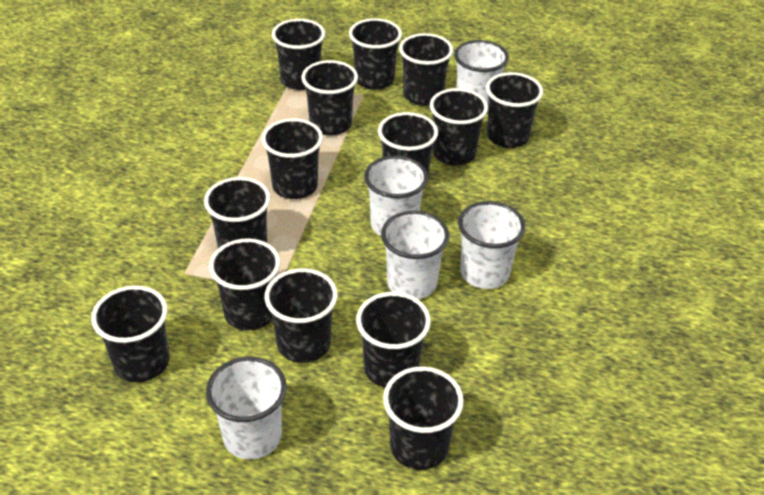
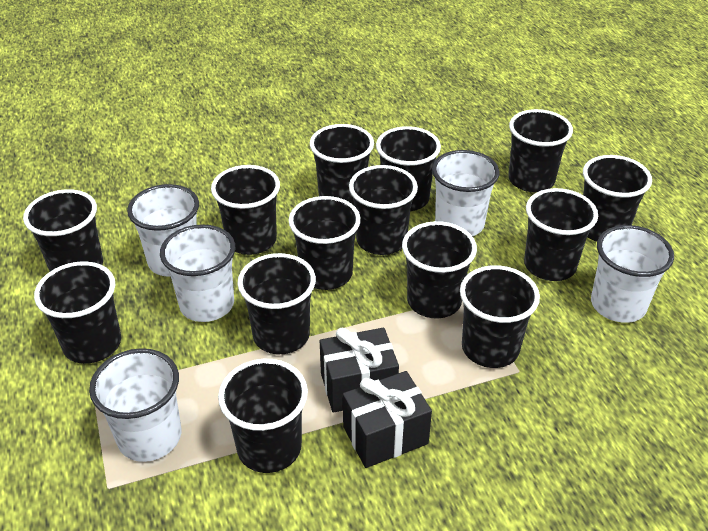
black gift: 0 -> 2

